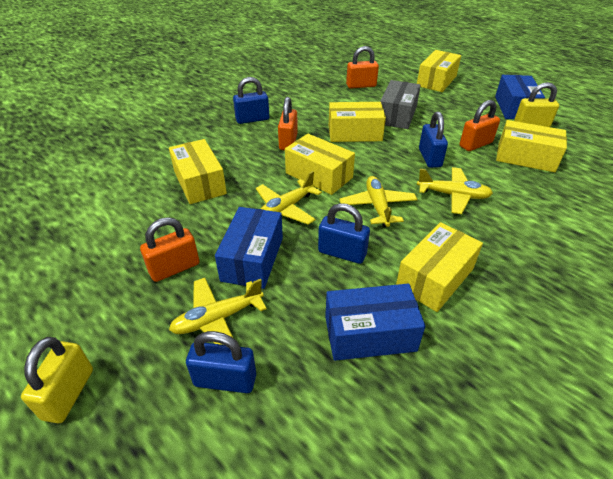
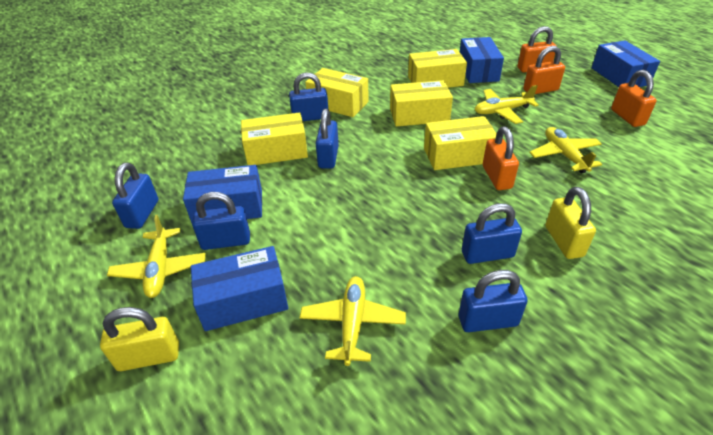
blue box: 3 -> 4
blue padlock: 4 -> 6
grey box: 1 -> 0
yellow box: 6 -> 5

